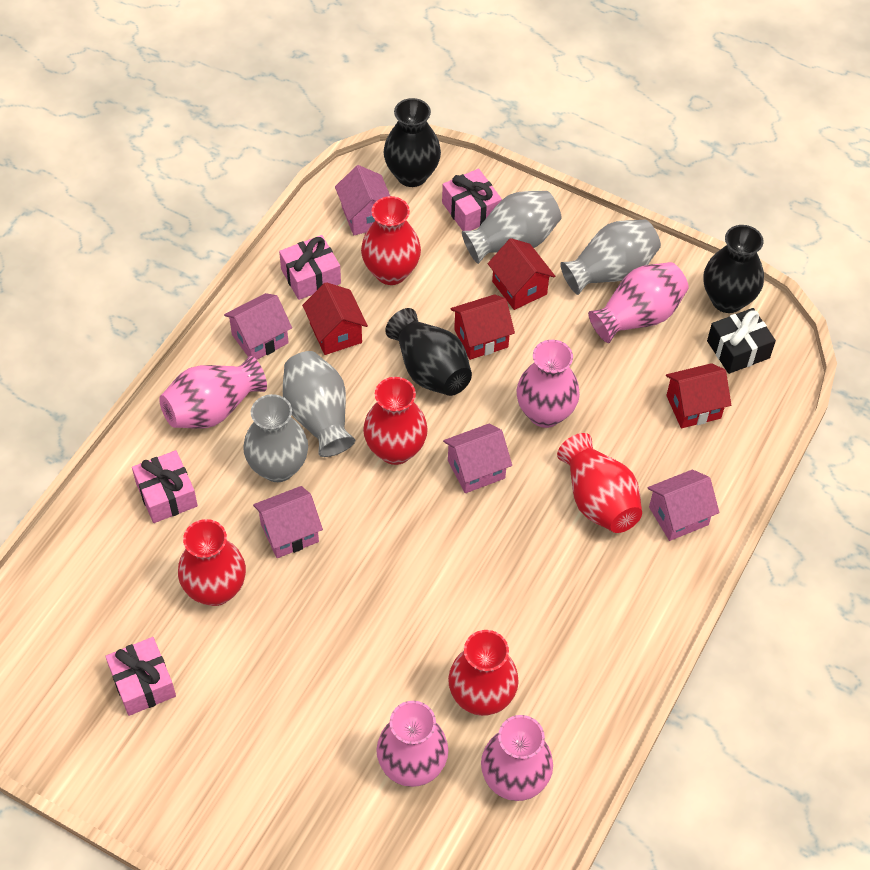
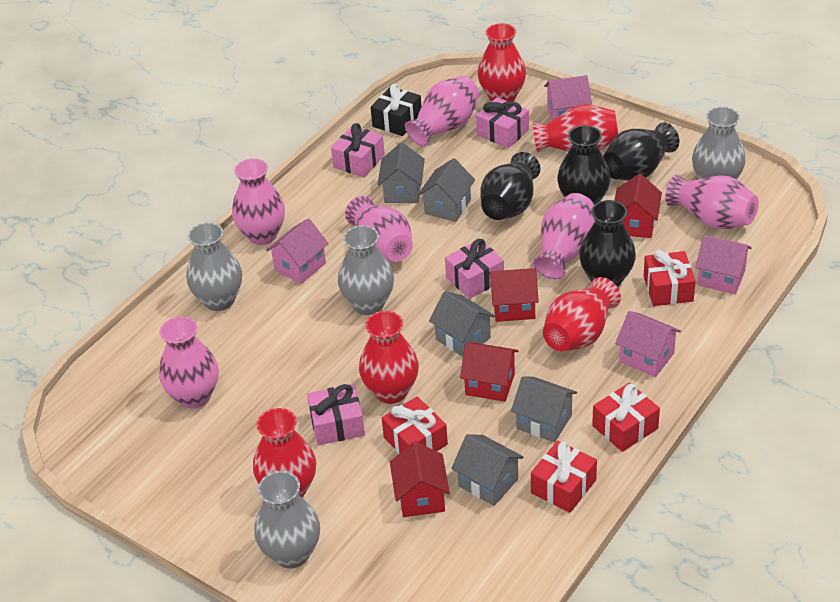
black vase: 3 -> 4
grey house: 0 -> 5
pink house: 5 -> 4
pink vase: 5 -> 6
red gift: 0 -> 4

